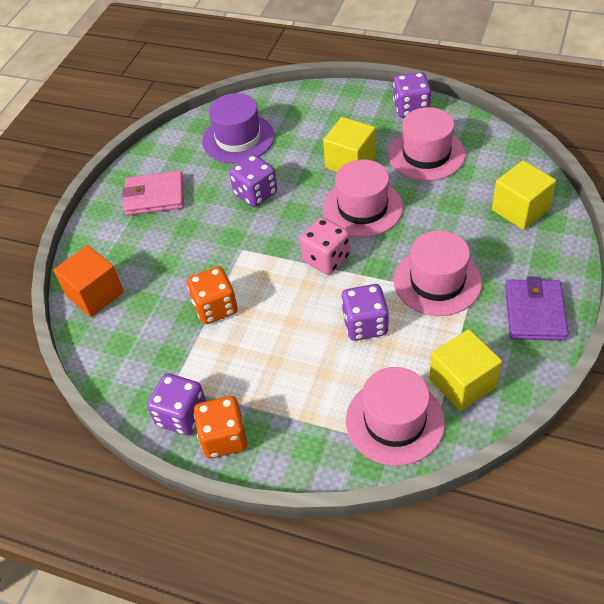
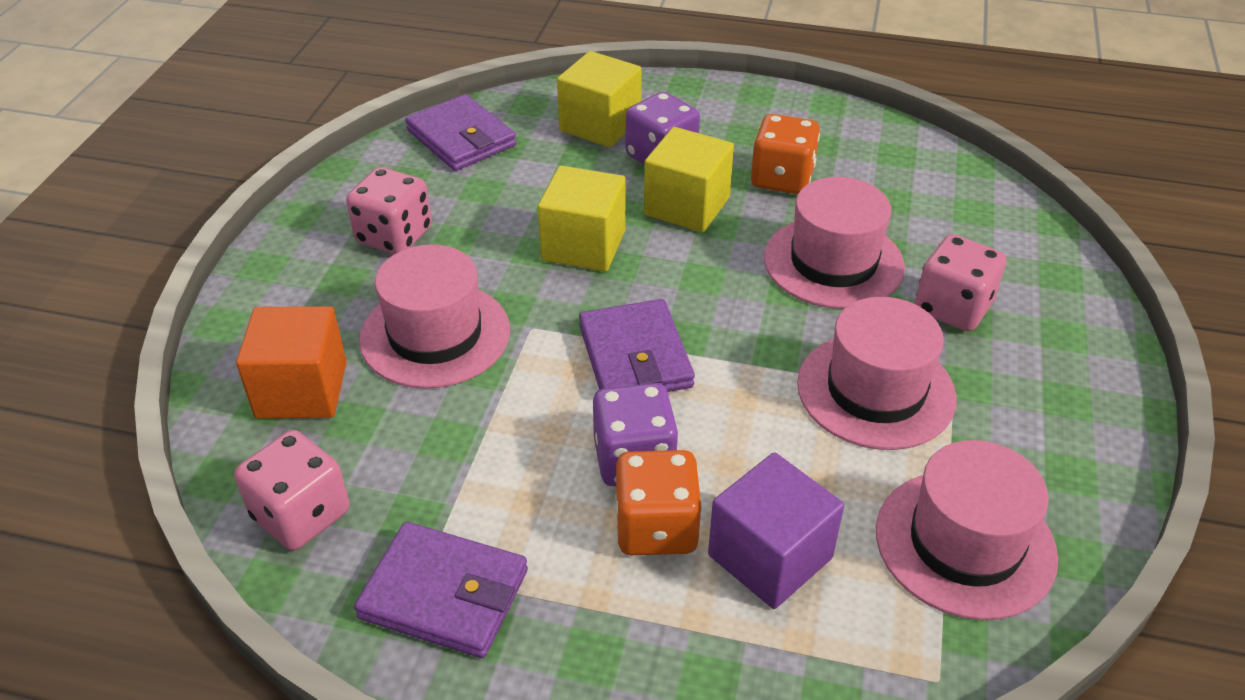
pink dice: 1 -> 3
pink wallet: 1 -> 0
purple cube: 0 -> 1
purple dice: 4 -> 2
purple hat: 1 -> 0
purple wallet: 1 -> 3

